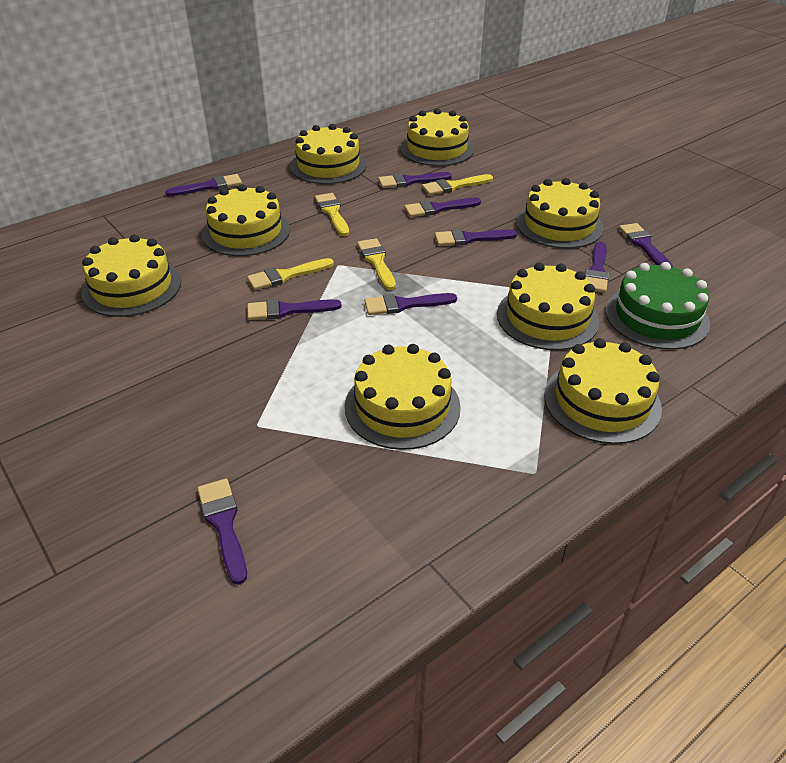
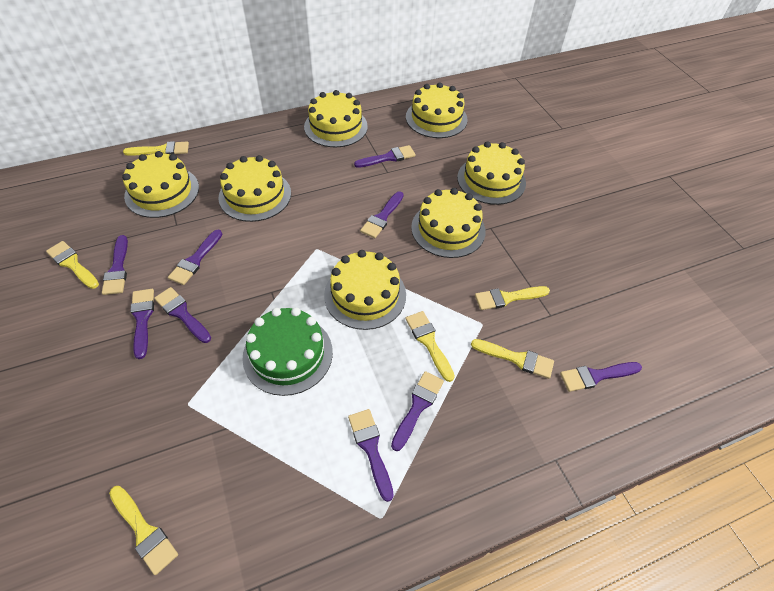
yellow brush: 4 -> 6
yellow cake: 8 -> 7

